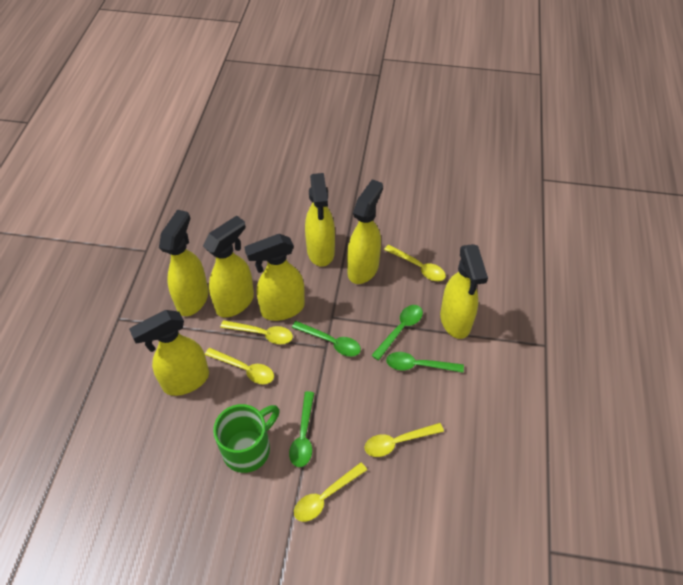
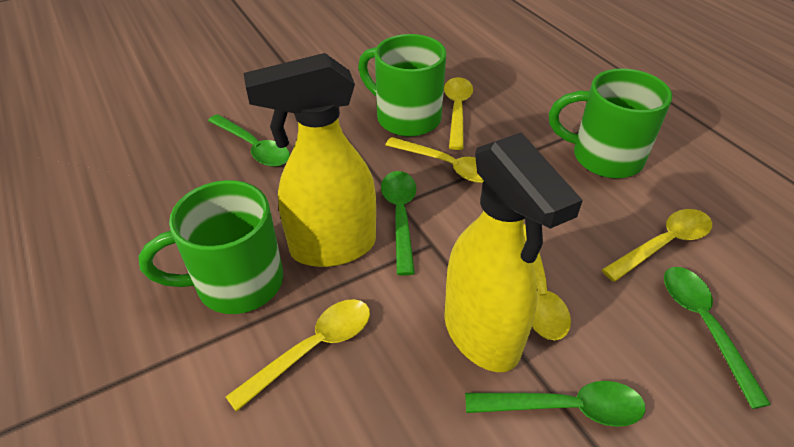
green mug: 1 -> 3
yellow spray bottle: 7 -> 2

